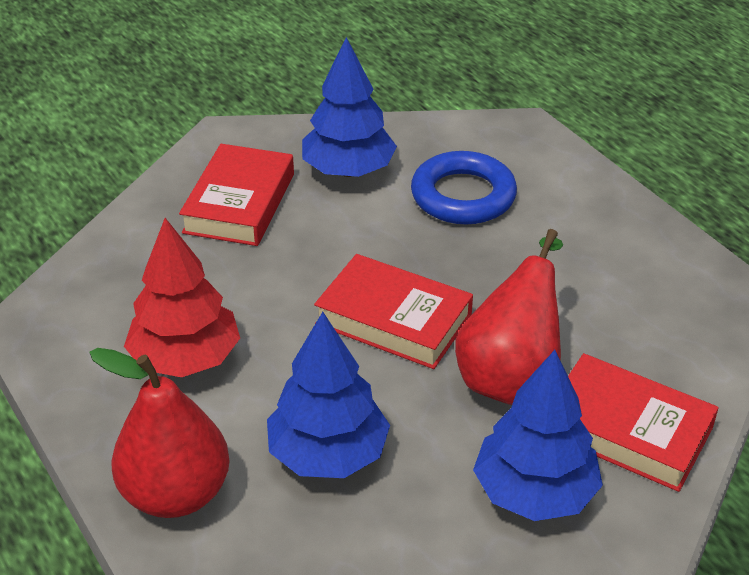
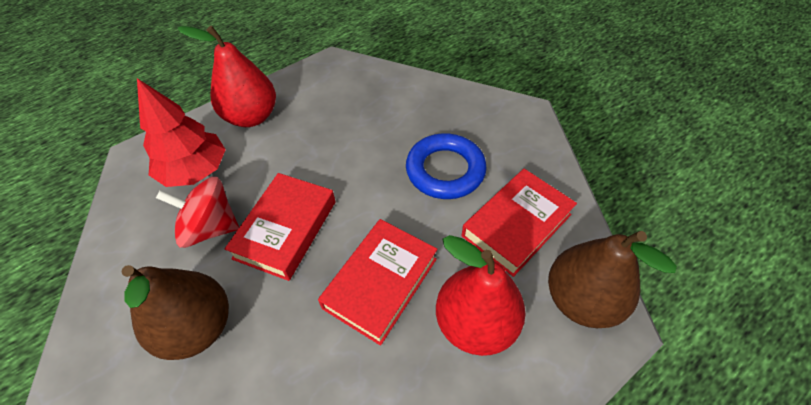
blue tree: 3 -> 0
brown pear: 0 -> 2
red spinning top: 0 -> 1

